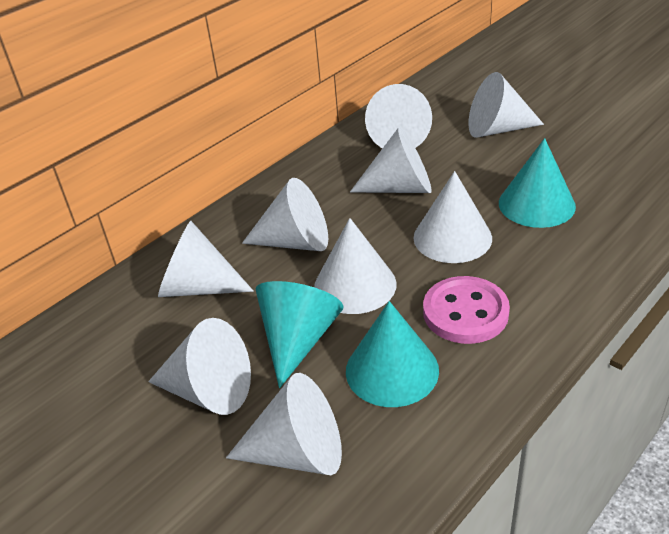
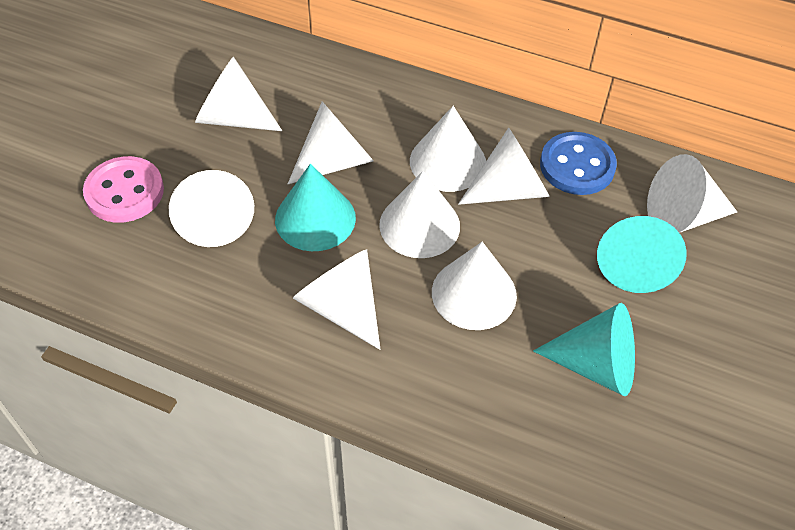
blue button: 0 -> 1

